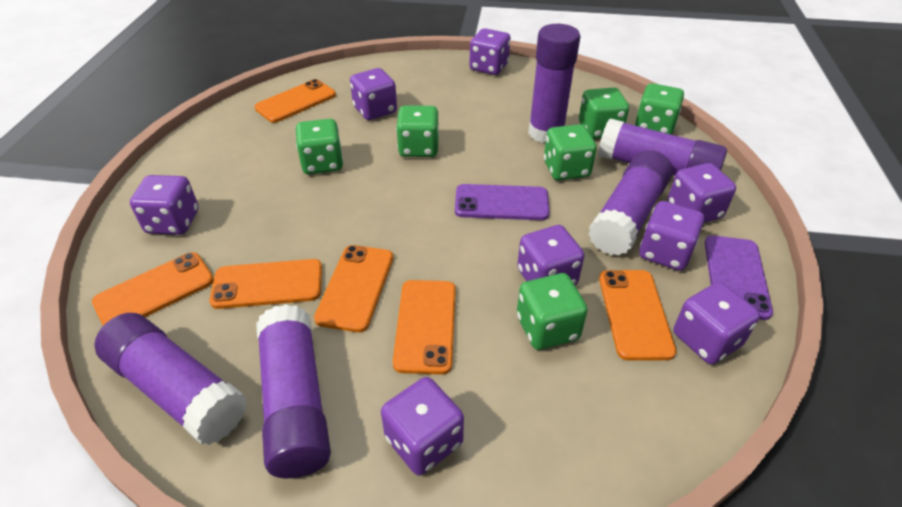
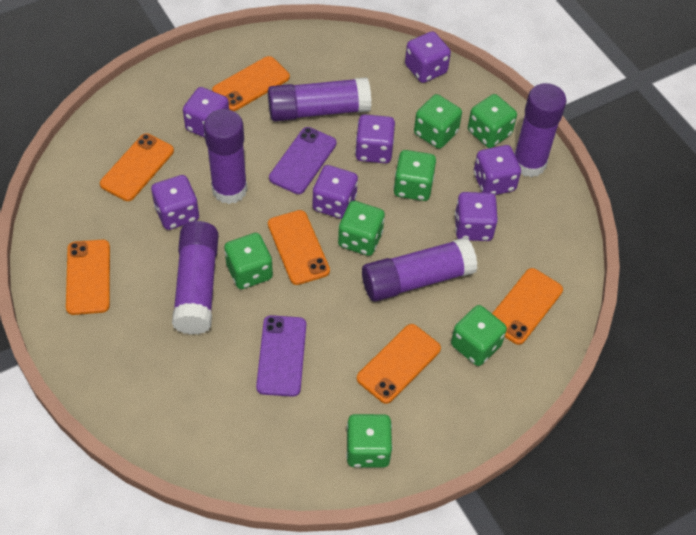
green dice: 6 -> 7
purple dice: 8 -> 7

